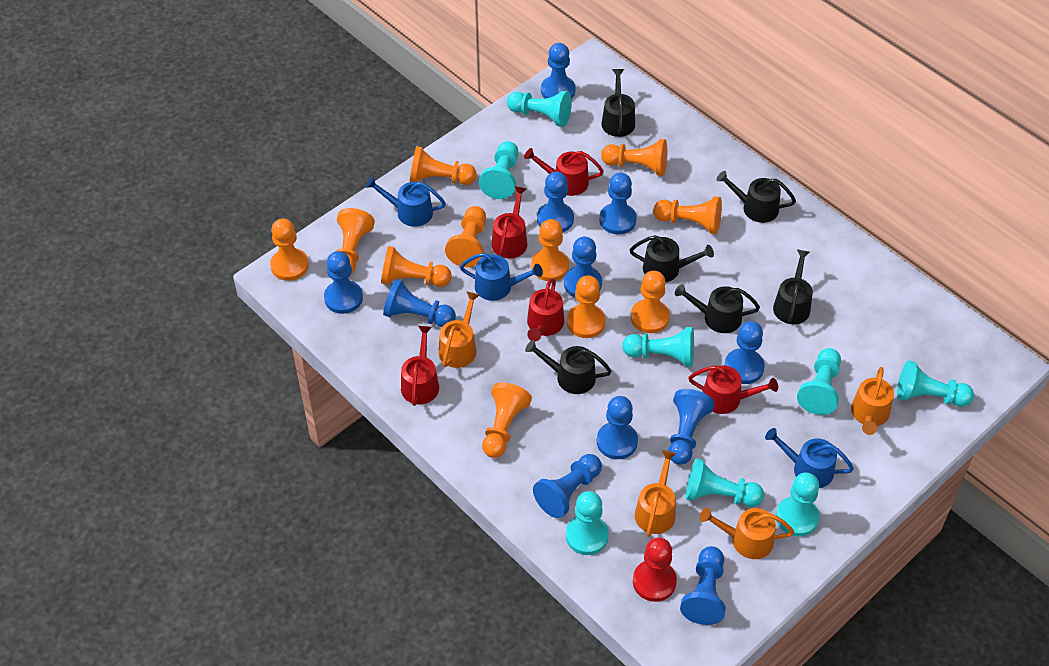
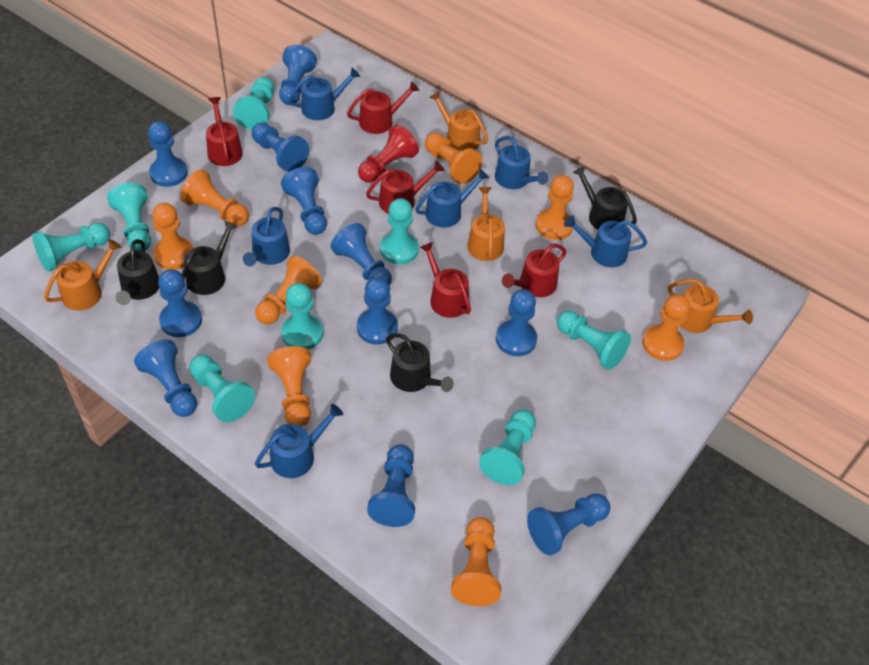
black watering can: 6 -> 4
blue watering can: 3 -> 6
orange pawn: 11 -> 8

